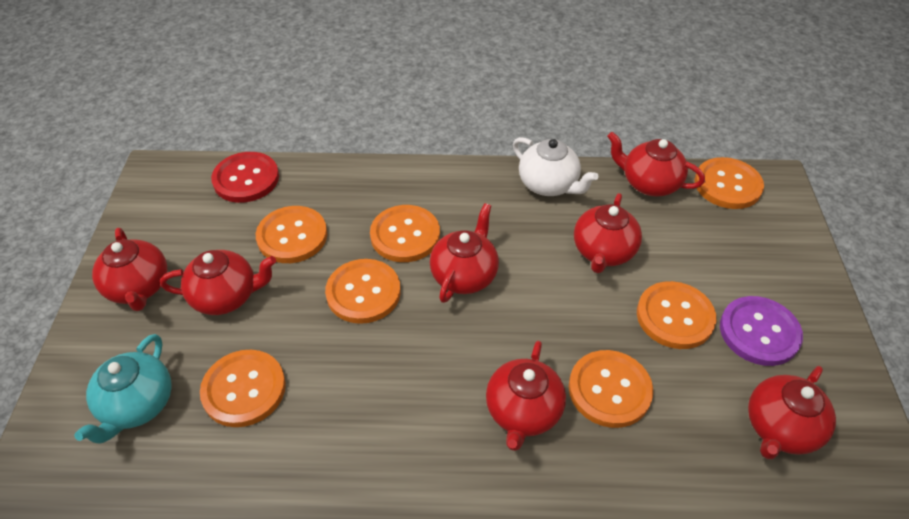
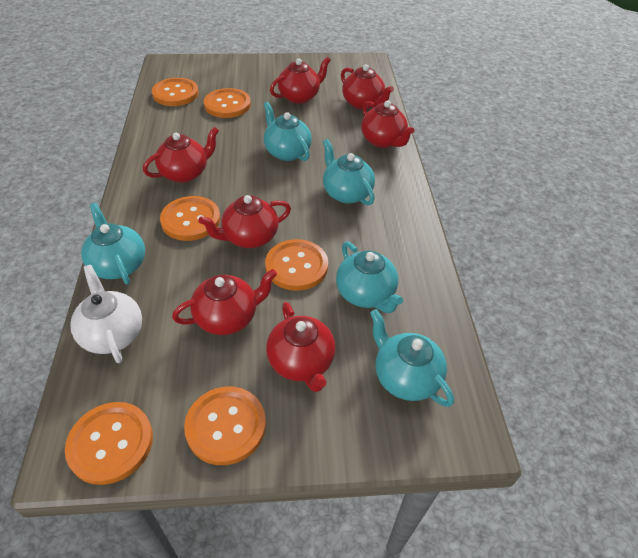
orange button: 7 -> 6
purple button: 1 -> 0
red button: 1 -> 0
turquoise teapot: 1 -> 5

